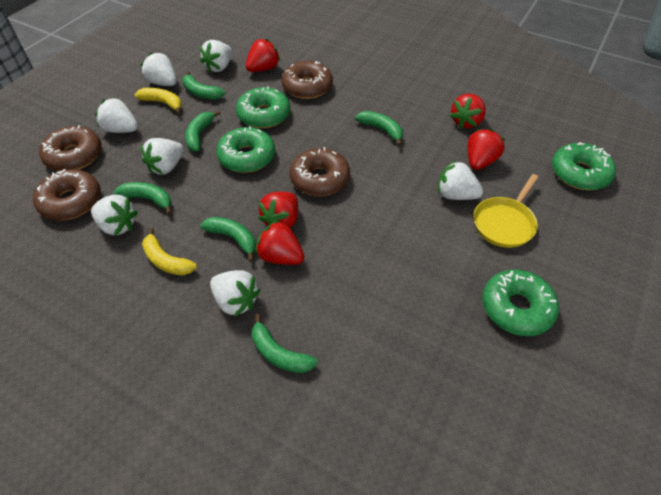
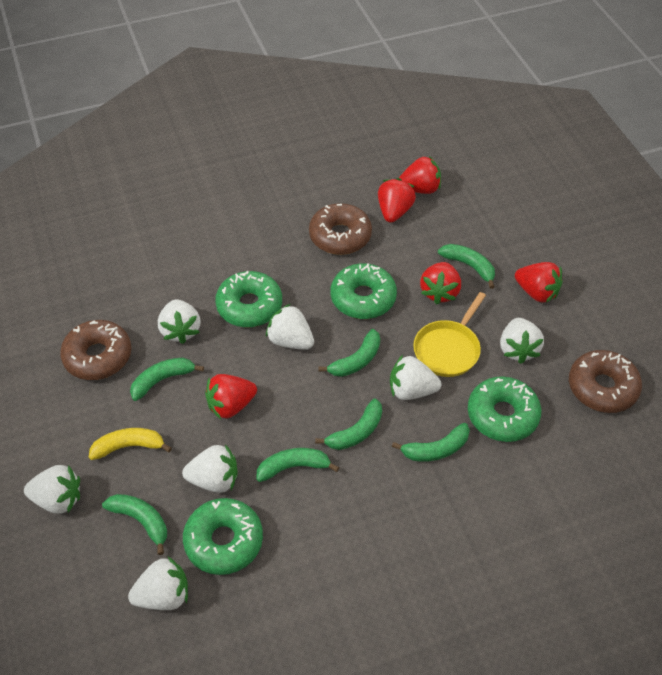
brown donut: 4 -> 3
green banana: 6 -> 7
yellow banana: 2 -> 1

